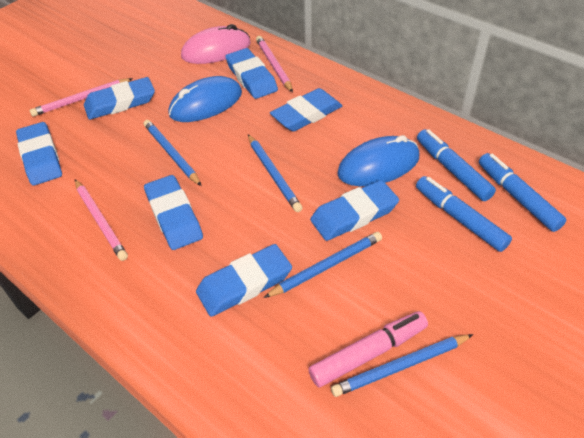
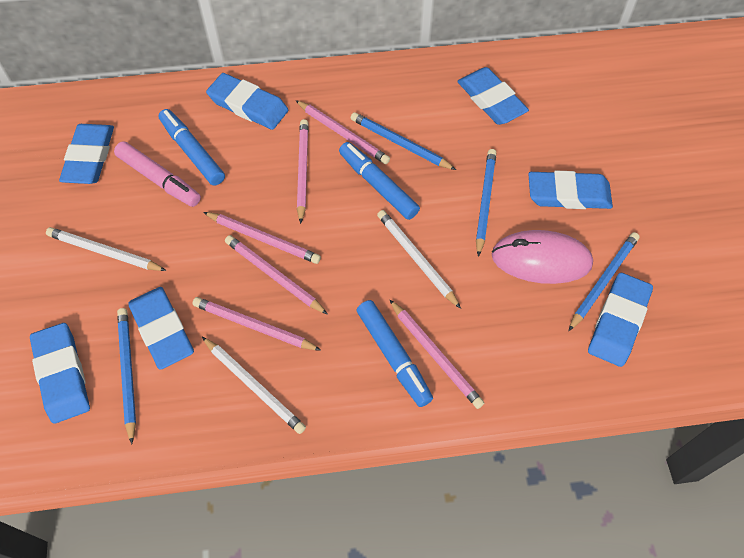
blue mouse: 2 -> 0
pink pencil: 3 -> 6
white pencil: 0 -> 3

